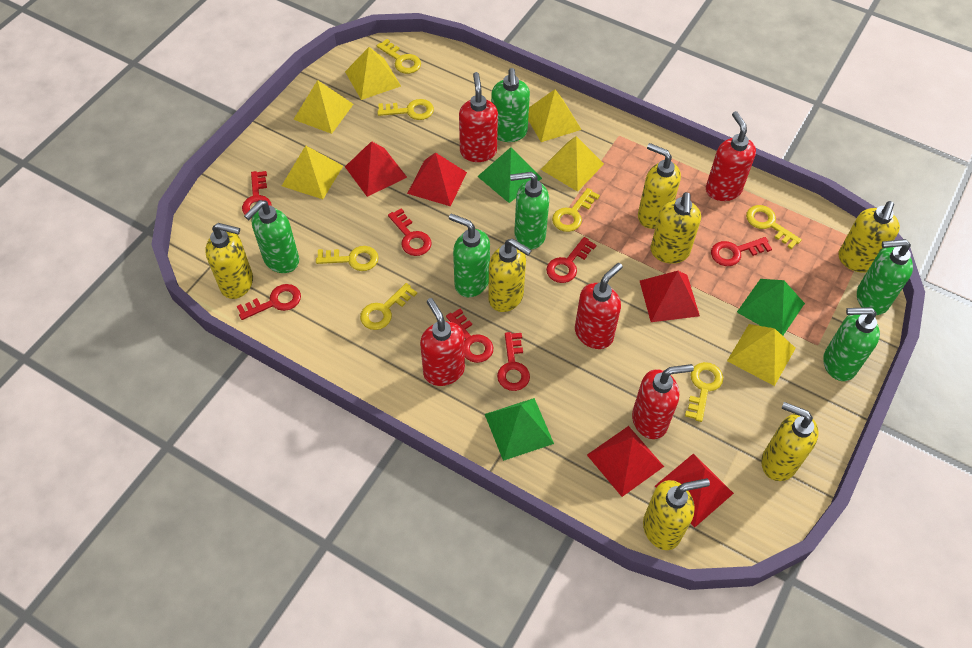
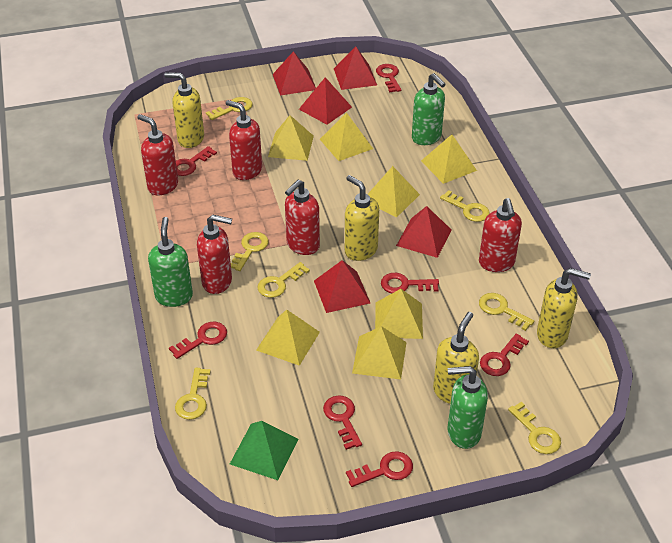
green pyramid: 3 -> 1
green soap dispenser: 6 -> 3
yellow pyramid: 6 -> 7
yellow soap dispenser: 7 -> 4

